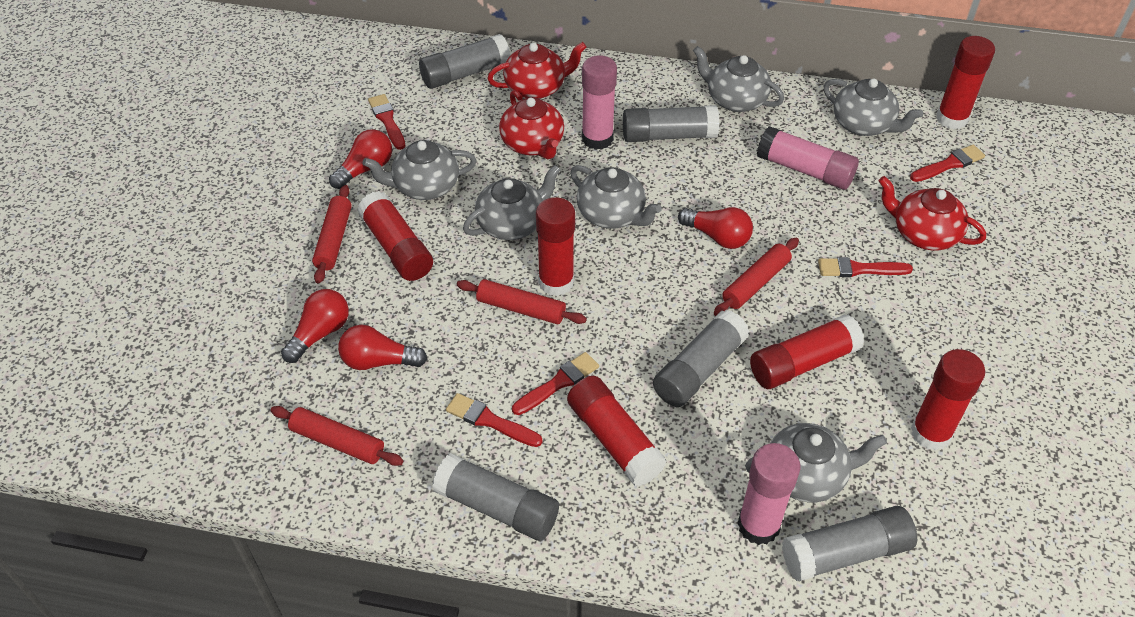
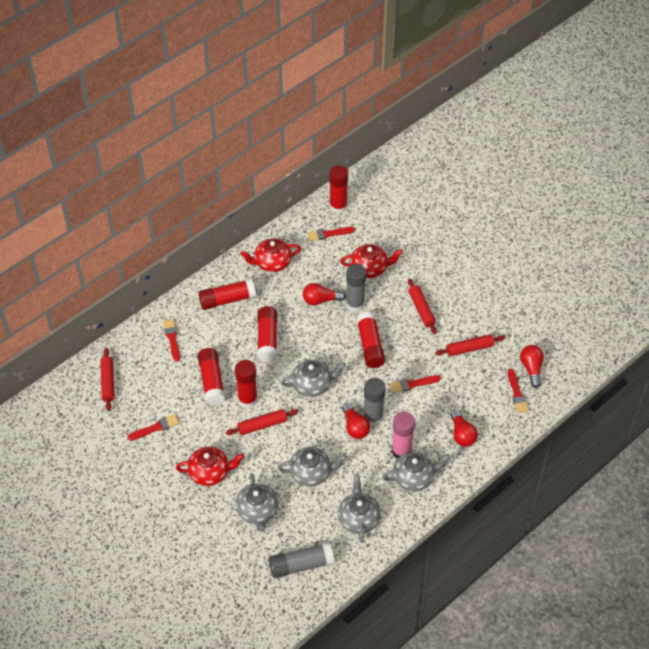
grey glue stick: 5 -> 3
grey teapot: 6 -> 5
pink glue stick: 3 -> 1

